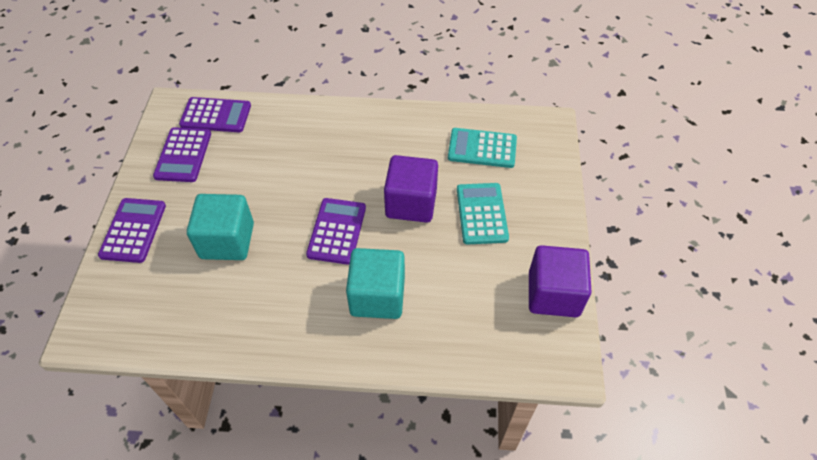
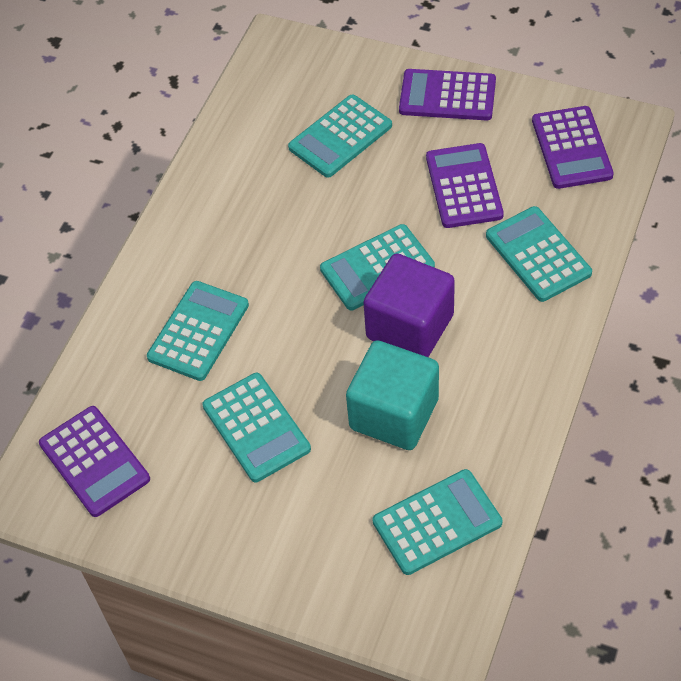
purple cube: 2 -> 1
turquoise calculator: 2 -> 6
turquoise cube: 2 -> 1

